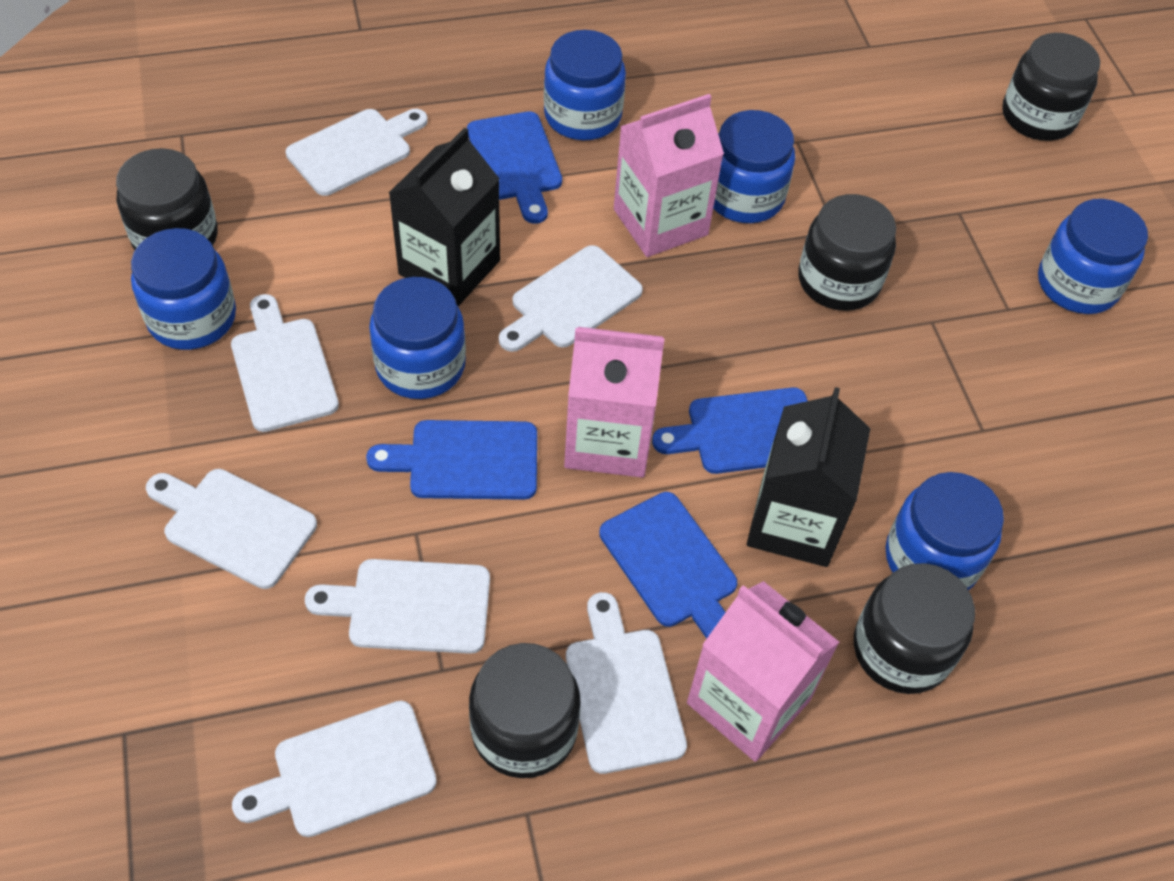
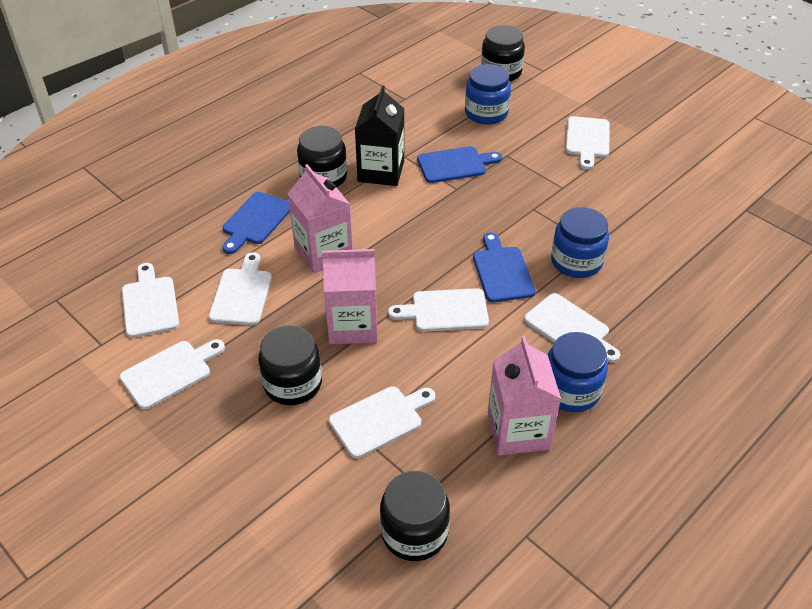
black carton: 2 -> 1
black jar: 5 -> 4
blue cutting board: 4 -> 3
blue jar: 6 -> 3

